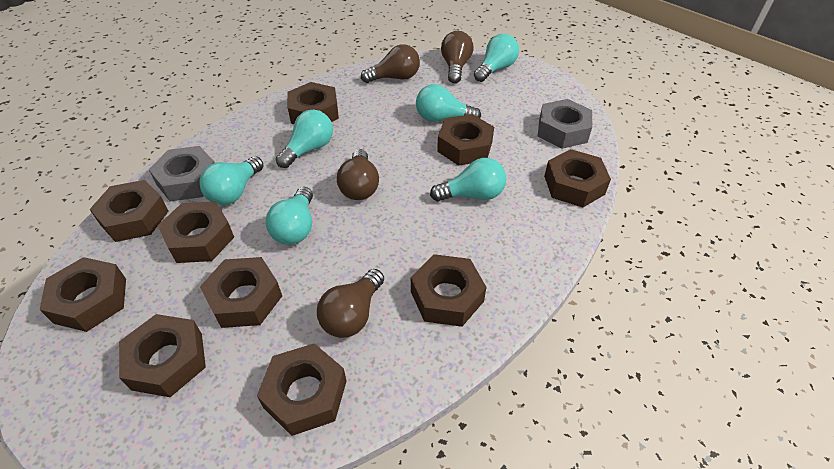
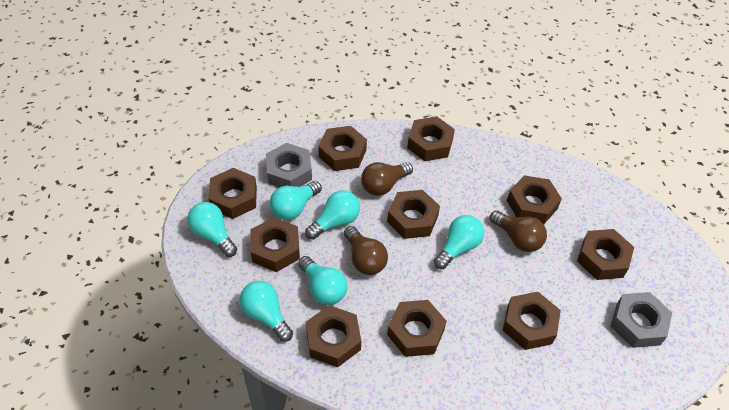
brown light bulb: 4 -> 3

